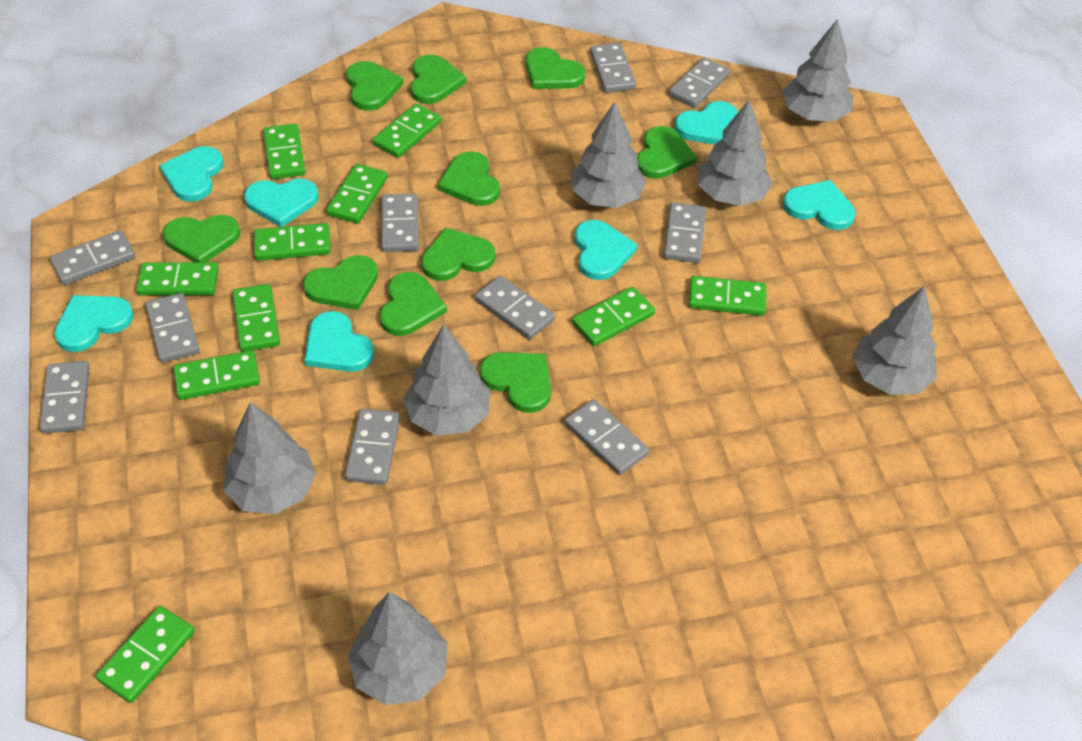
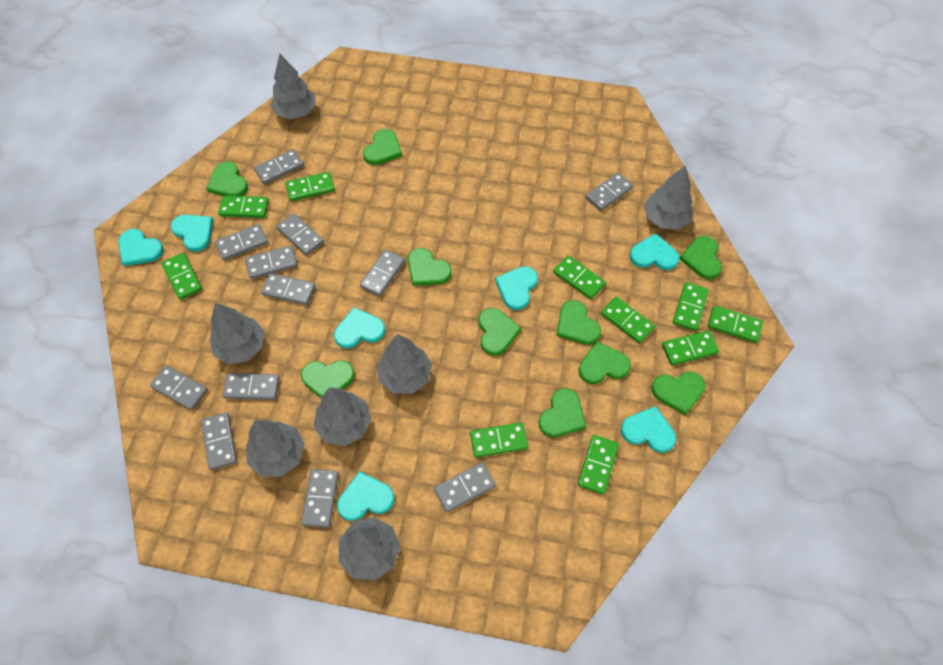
grey domino: 10 -> 12

